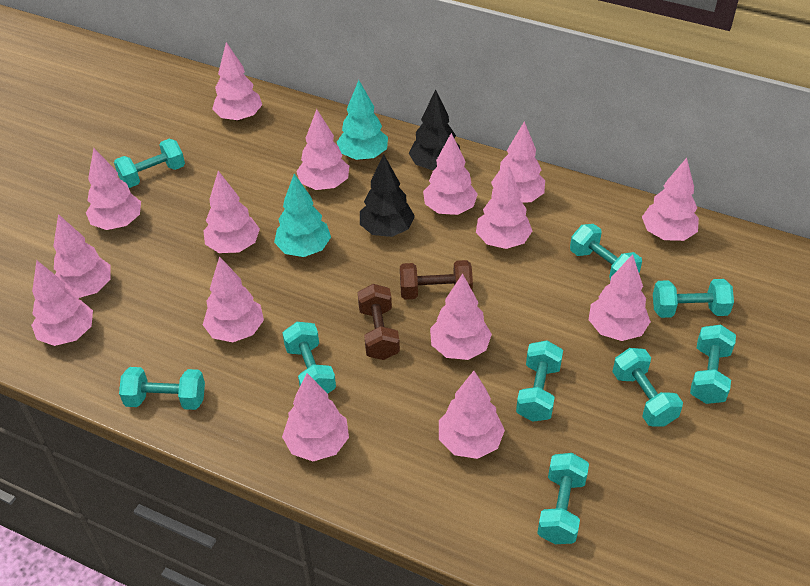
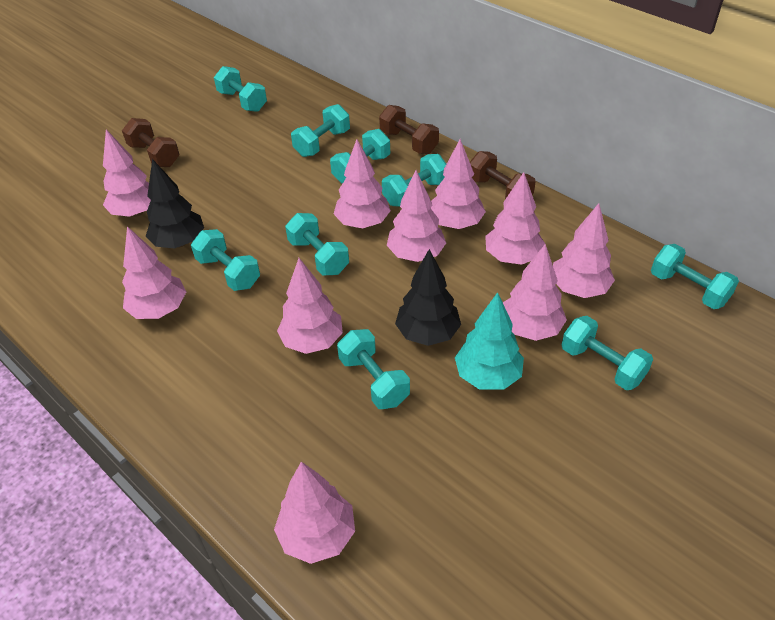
brown dumbbell: 2 -> 3
pink tree: 15 -> 10
turquoise tree: 2 -> 1

